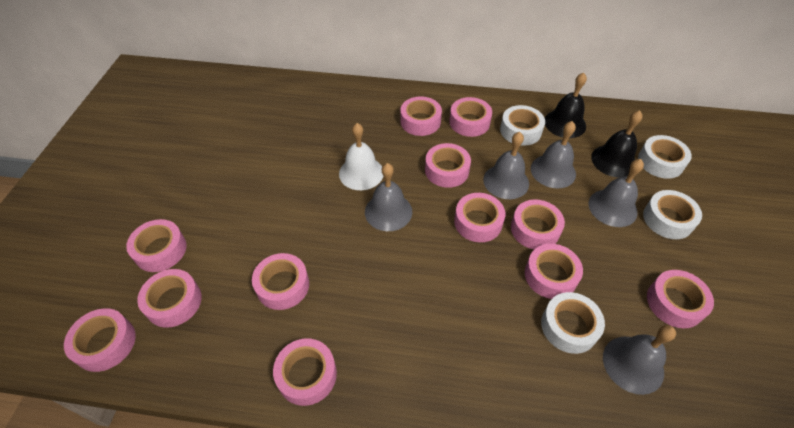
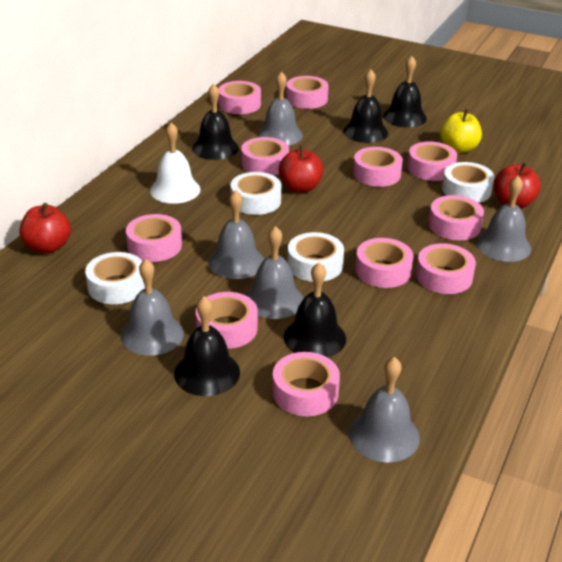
black bell: 2 -> 5
grey bell: 5 -> 6
pink tape: 12 -> 11
red apple: 0 -> 3
yellow apple: 0 -> 1

